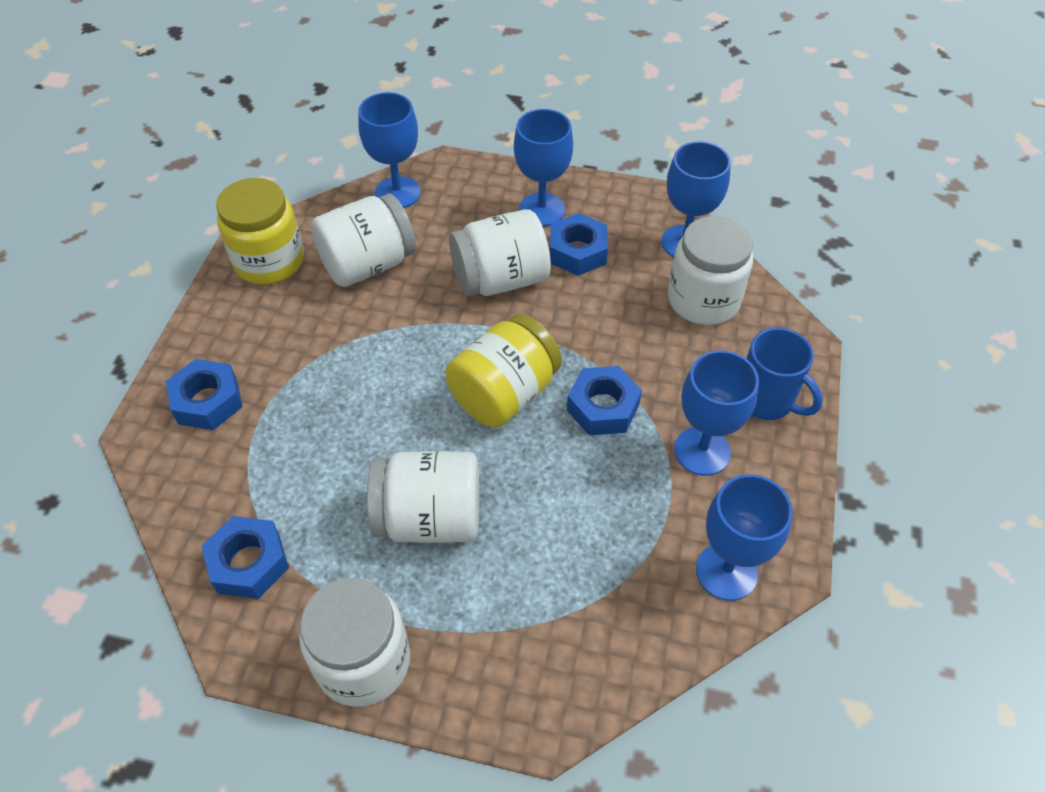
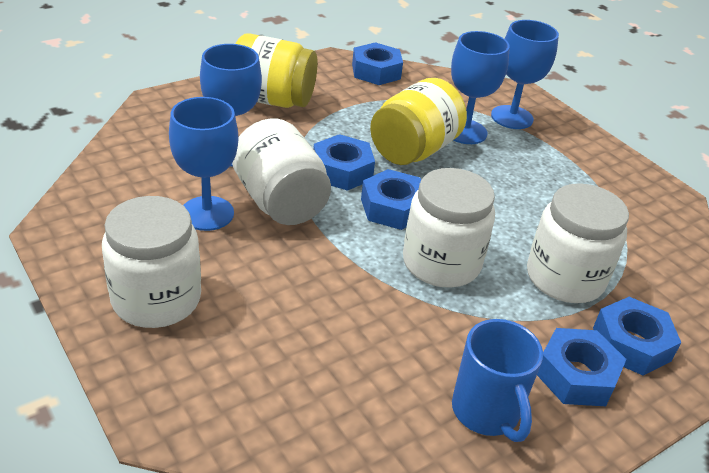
blue goblet: 5 -> 4
blue nut: 4 -> 5
white jar: 5 -> 4

